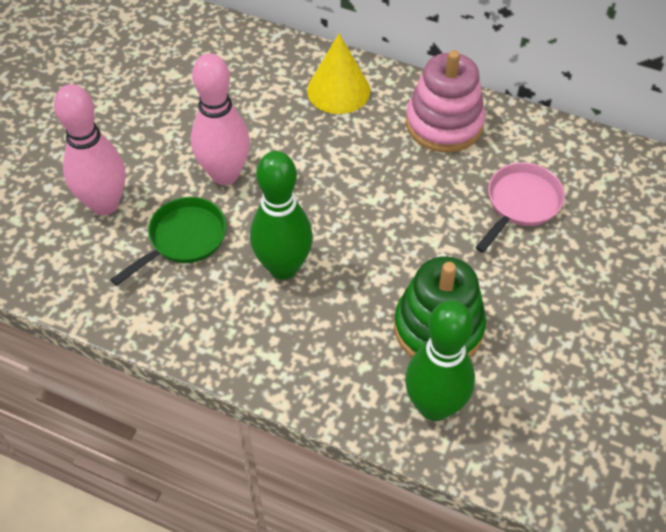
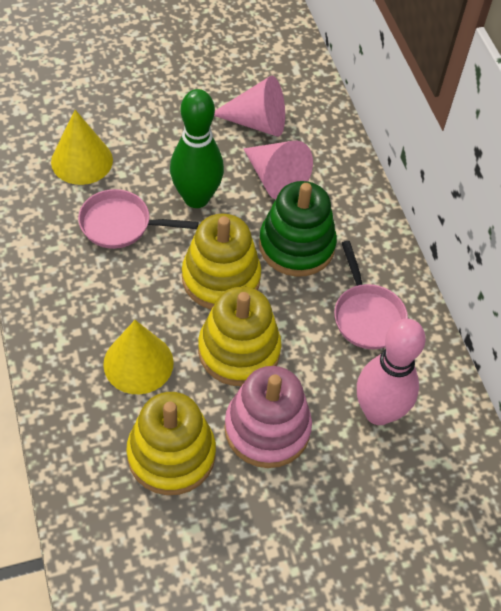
green bowling pin: 2 -> 1
green pan: 1 -> 0
pink bowling pin: 2 -> 1
pink cone: 0 -> 2
pink pan: 1 -> 2
yellow cone: 1 -> 2
yellow stacking toy: 0 -> 3

